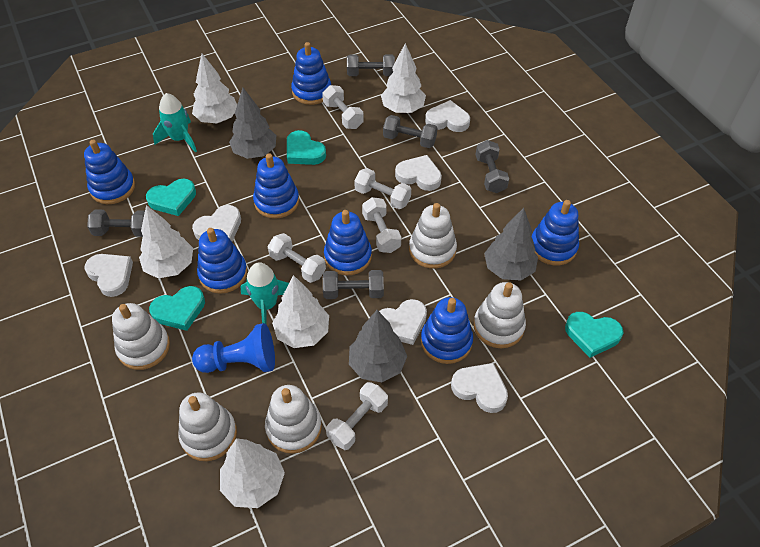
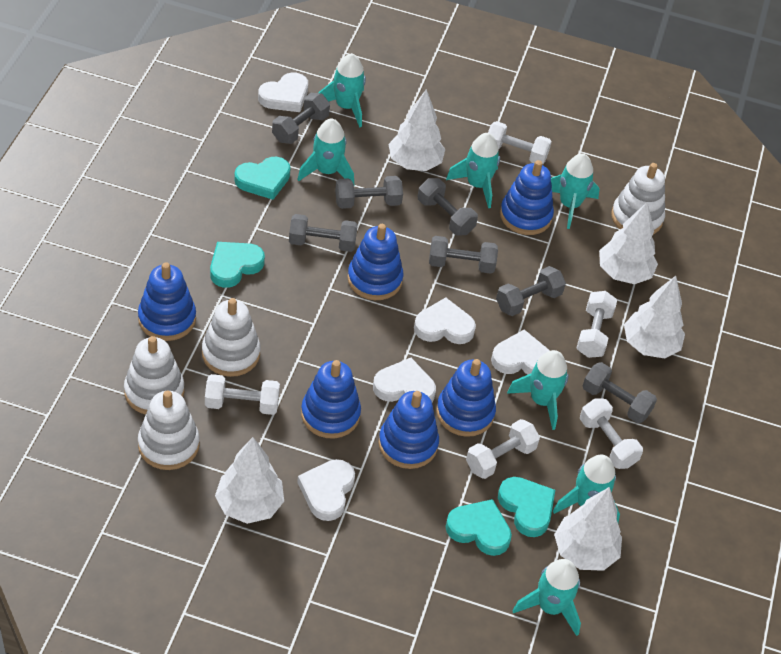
blue pawn: 1 -> 0
blue stacking toy: 7 -> 6
grey dumbbell: 5 -> 7
grey tree: 3 -> 0
turquoise rocket: 2 -> 7
white heart: 6 -> 5
white stacking toy: 5 -> 4

